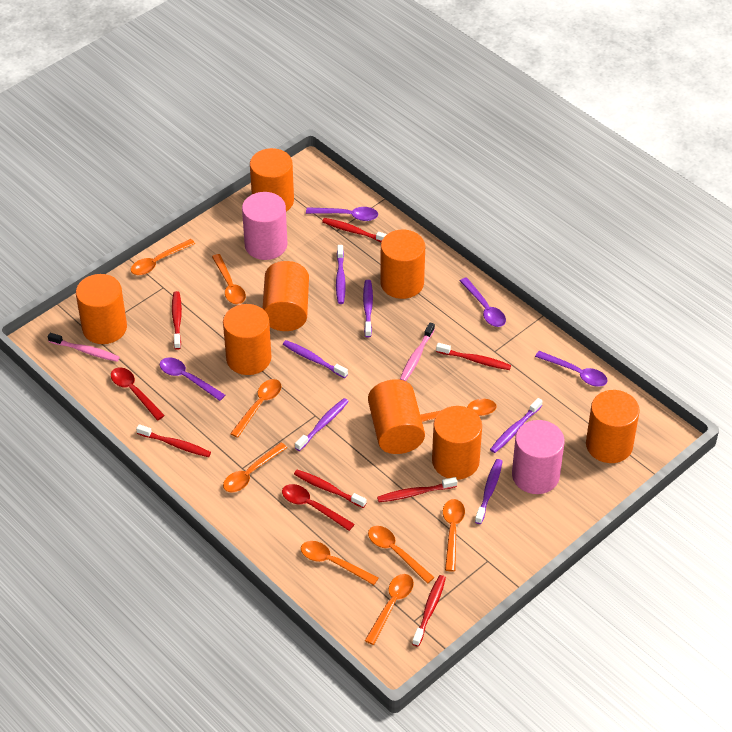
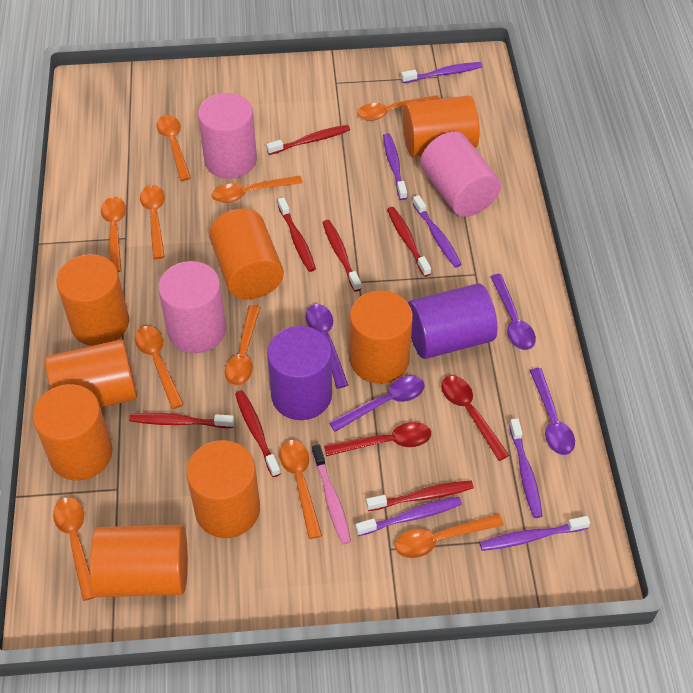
orange spoon: 9 -> 10
pink cylinder: 2 -> 3
pink toothbrush: 2 -> 1
purple cylinder: 0 -> 2

